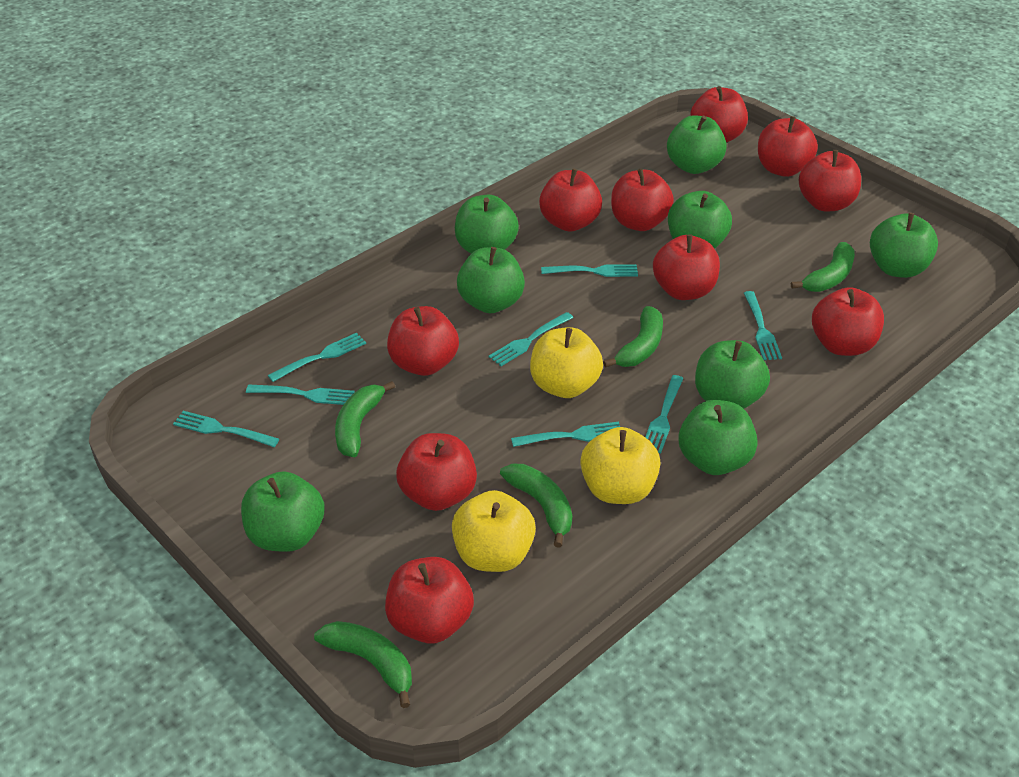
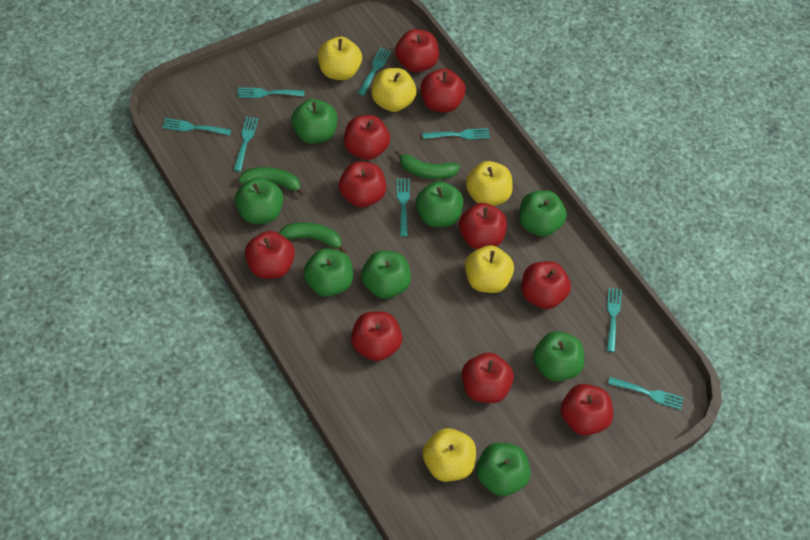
green banana: 5 -> 3
yellow apple: 3 -> 5

